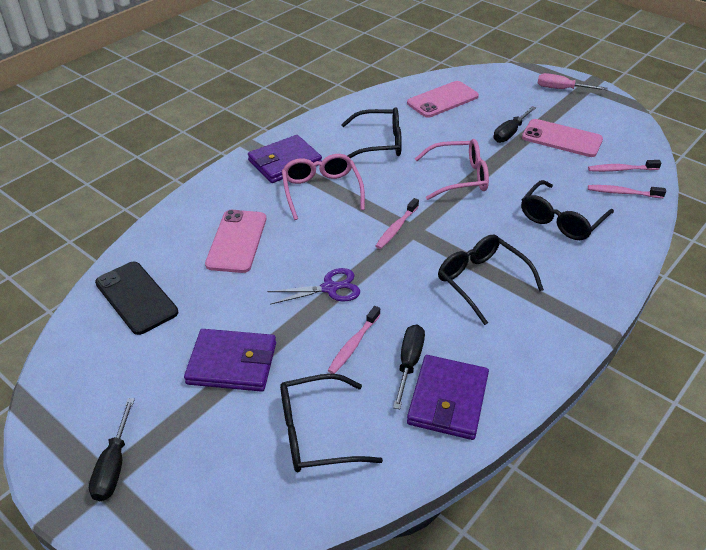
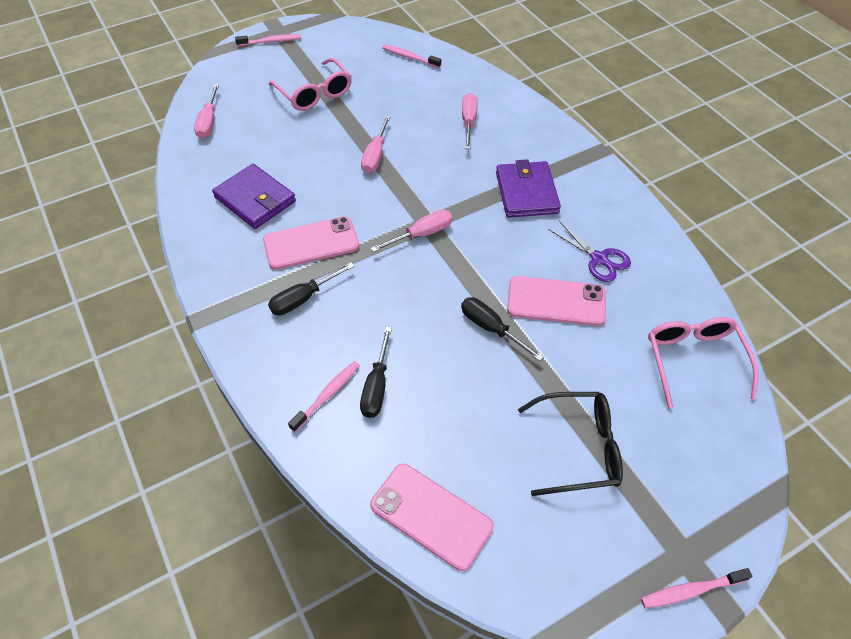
black glasses: 4 -> 1
black phone: 1 -> 0
pink screwdriver: 1 -> 4
purple wallet: 3 -> 2

